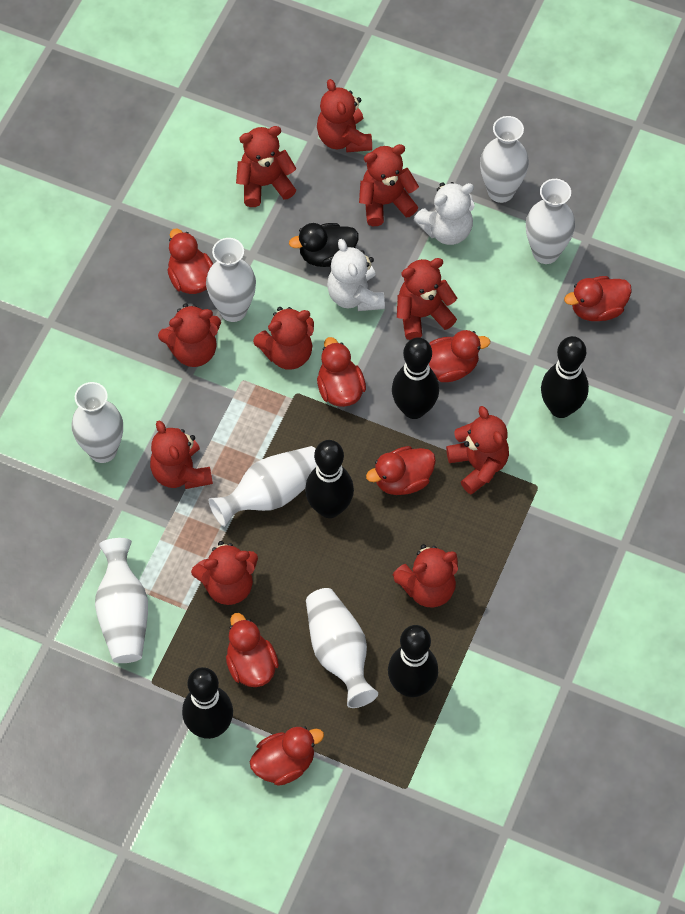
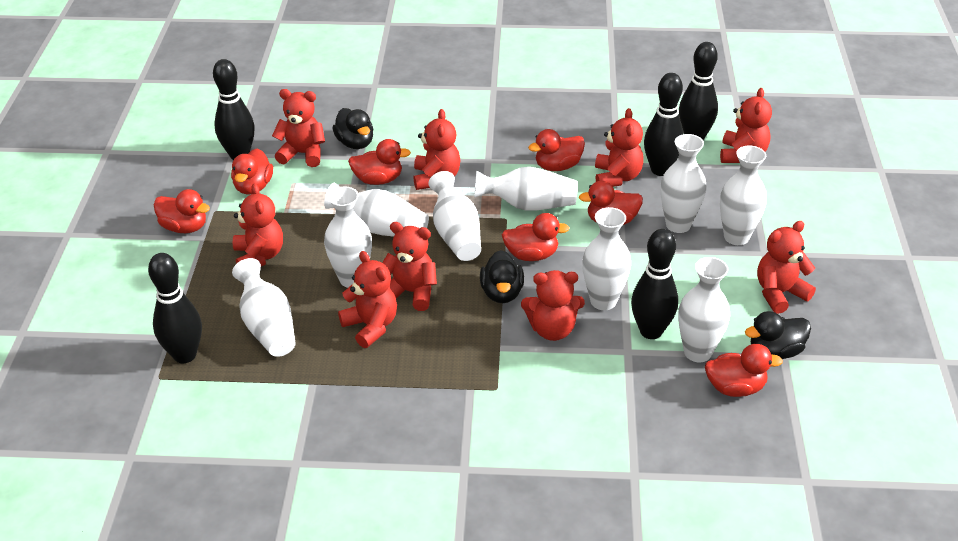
black duck: 1 -> 3
red teddy bear: 10 -> 9
white teddy bear: 2 -> 0
white vase: 7 -> 9

